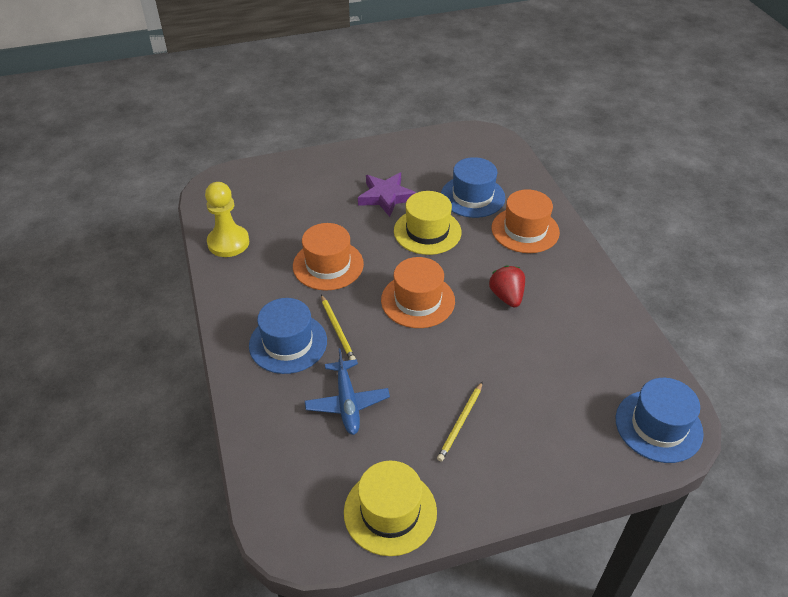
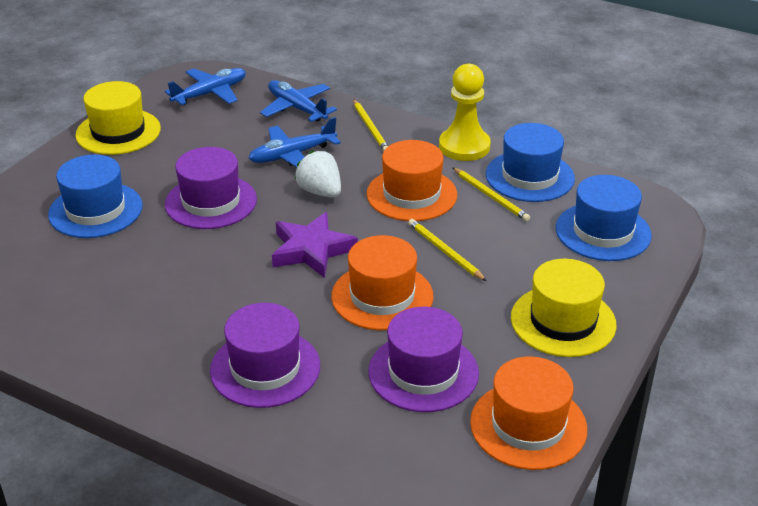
blue plane: 1 -> 3
purple hat: 0 -> 3
red strawberry: 1 -> 0
white strawberry: 0 -> 1
yellow pencil: 2 -> 3

